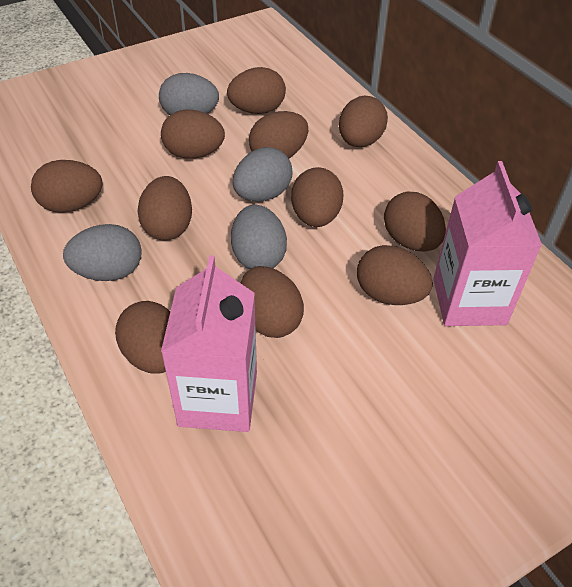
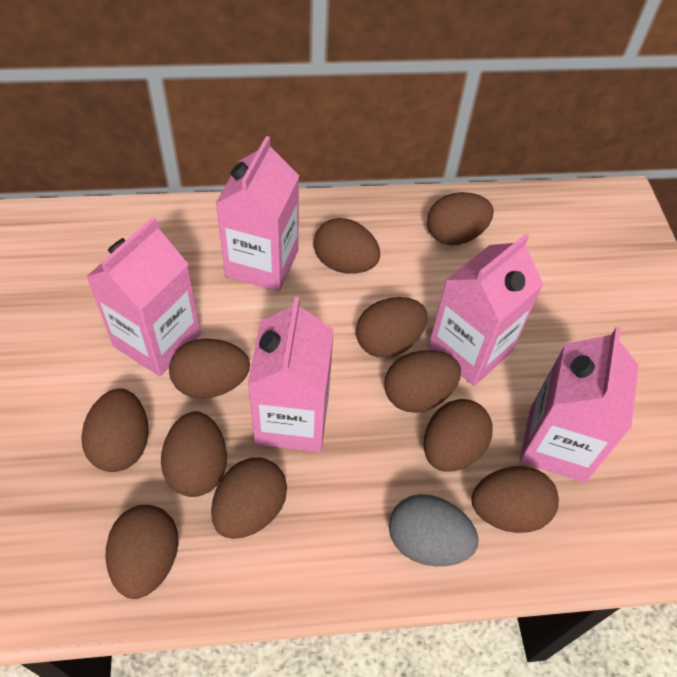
grey egg: 4 -> 1
pink carton: 2 -> 5

